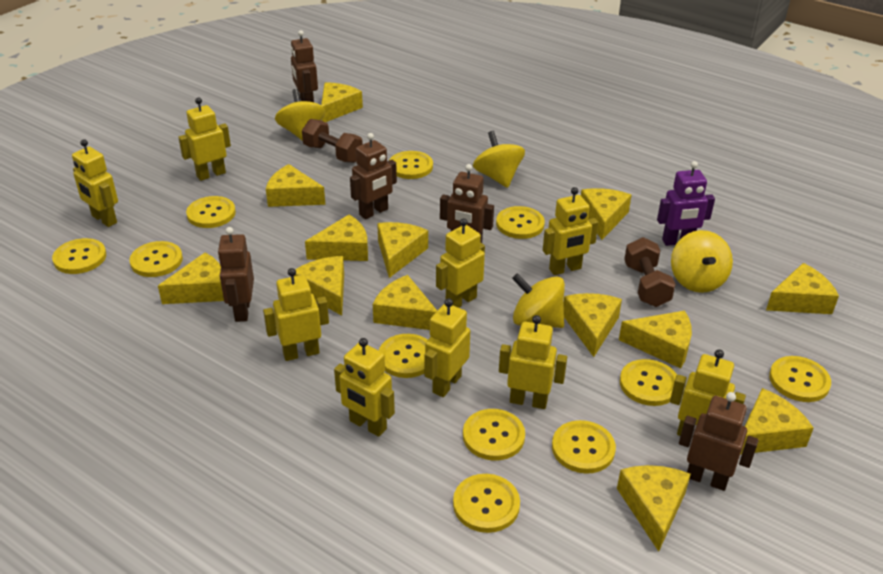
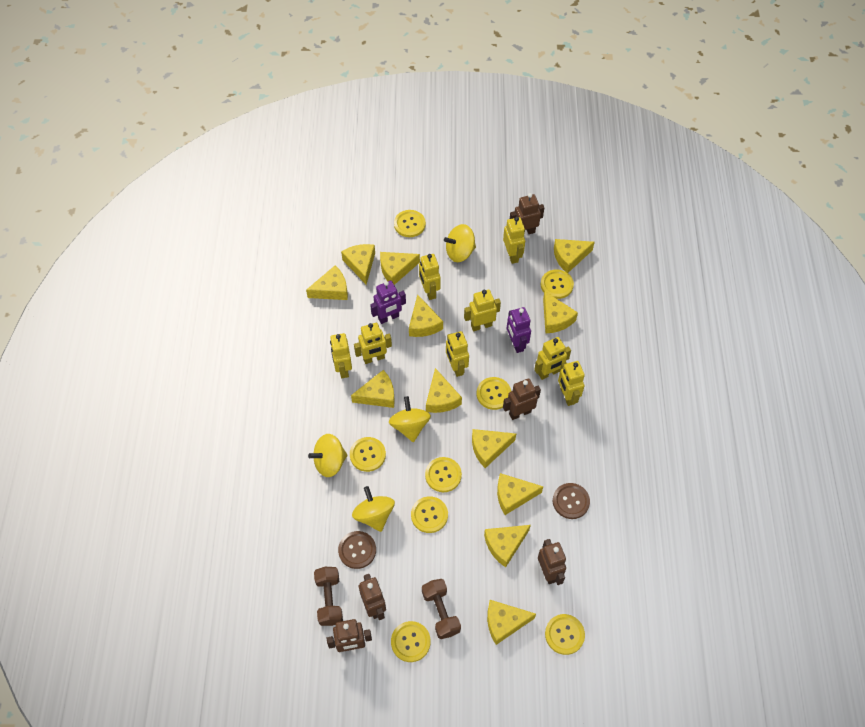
brown button: 0 -> 2
purple robot: 1 -> 2
yellow button: 11 -> 8
yellow cheese: 13 -> 12
yellow robot: 9 -> 8

